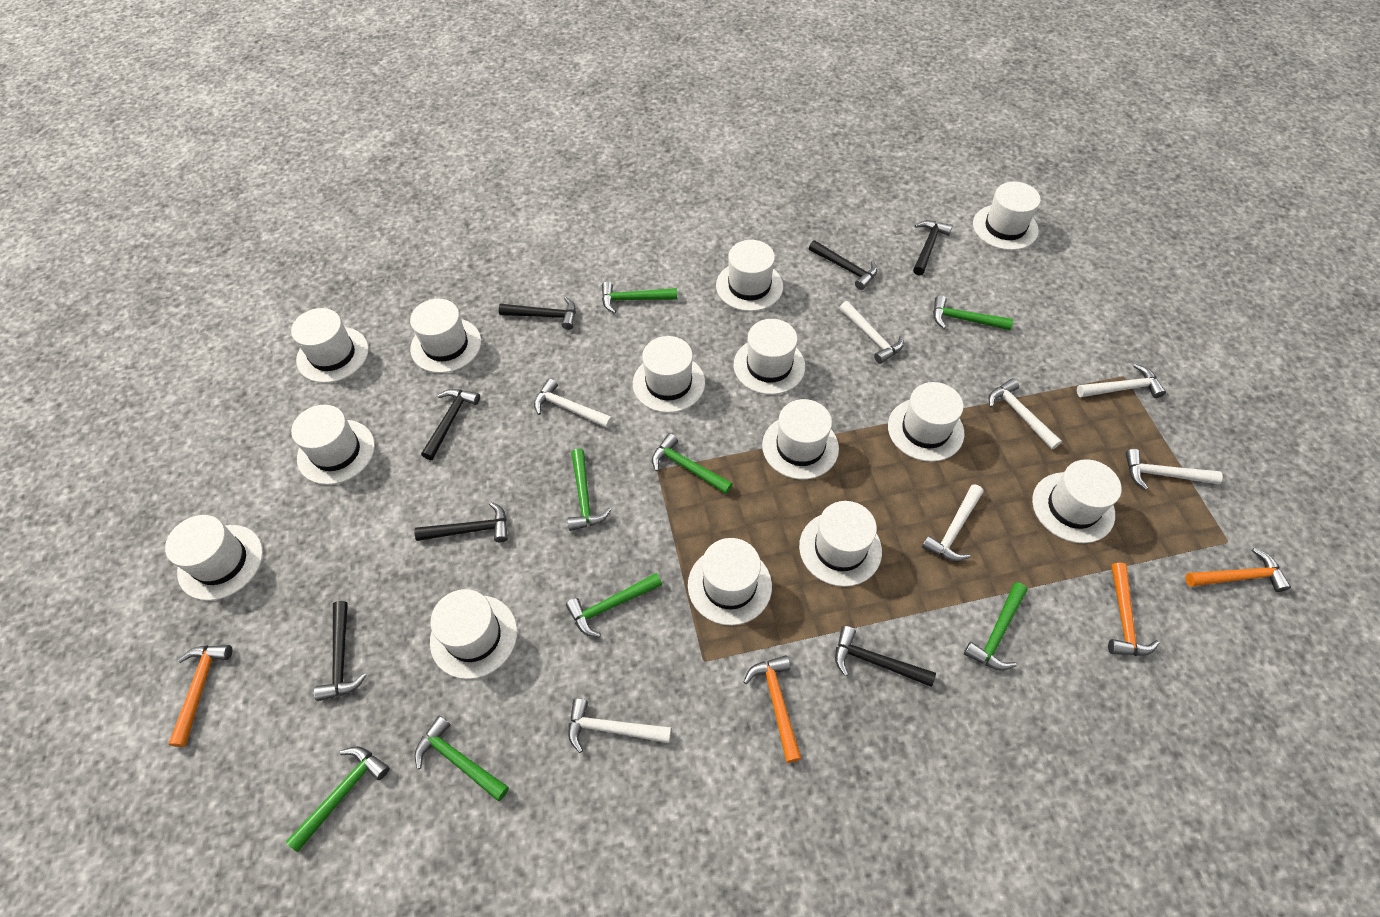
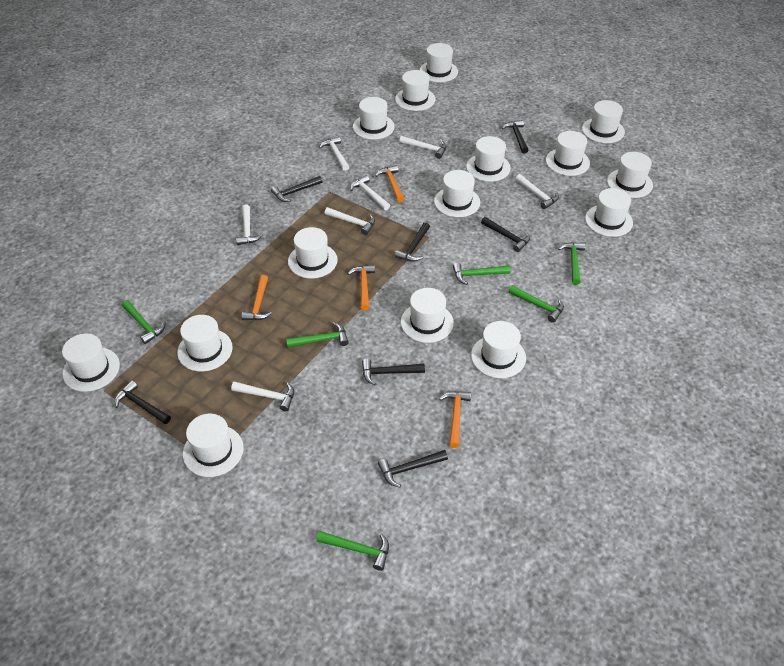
green hammer: 8 -> 6
white hat: 14 -> 15

